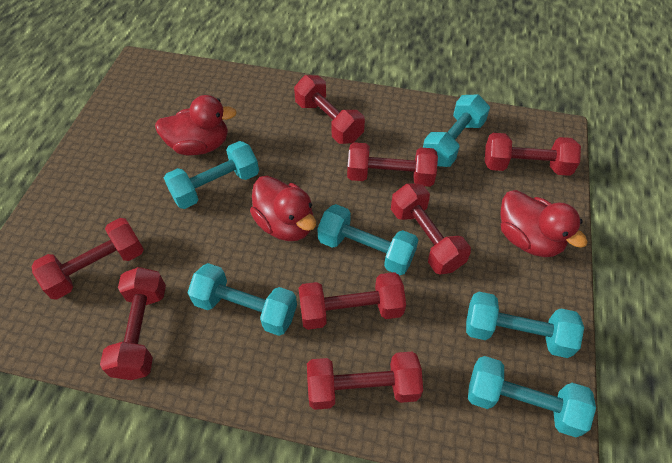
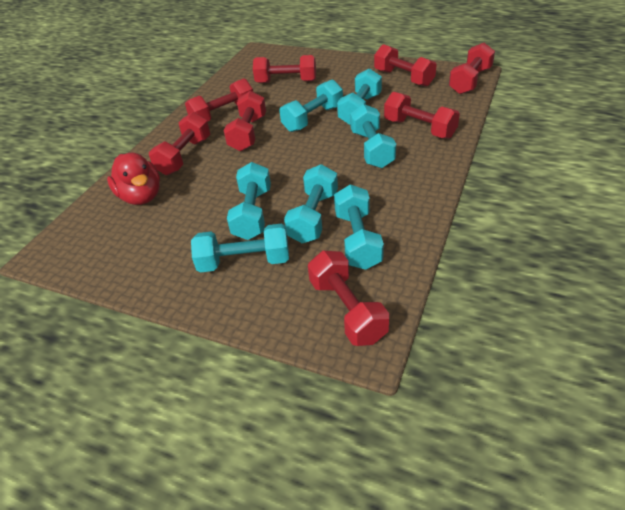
red duck: 3 -> 1
turquoise dumbbell: 6 -> 7

